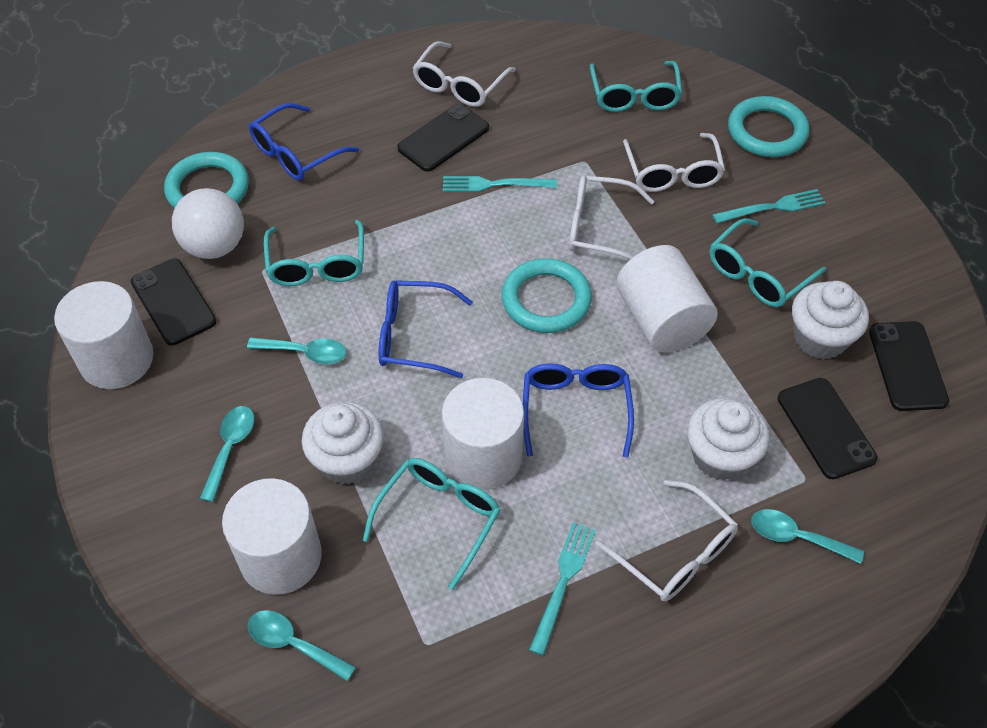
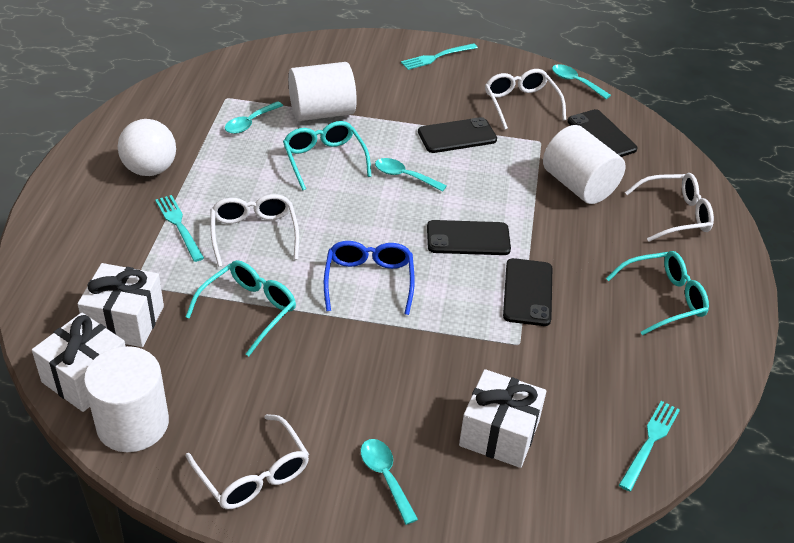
blue glasses: 3 -> 1
turquoise glasses: 4 -> 3
turquoise ring: 3 -> 0
white cupcake: 3 -> 0
white cylinder: 4 -> 3
white gift: 0 -> 3

